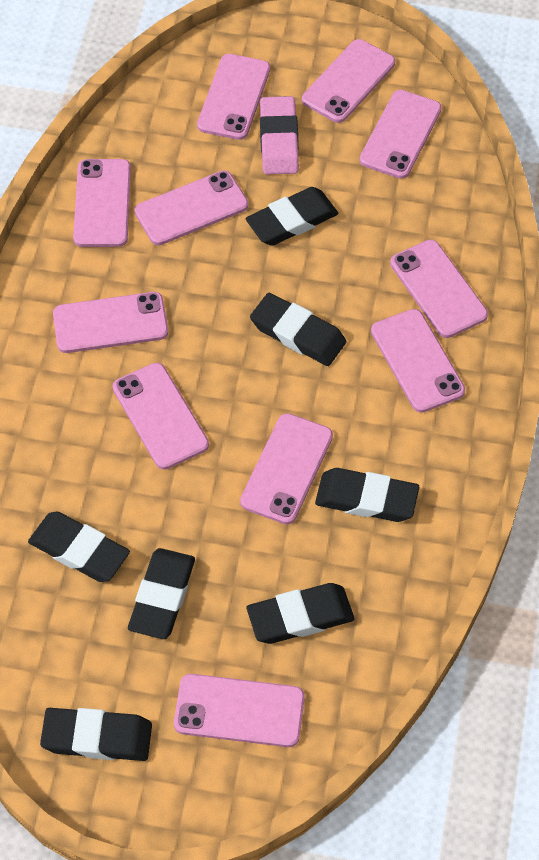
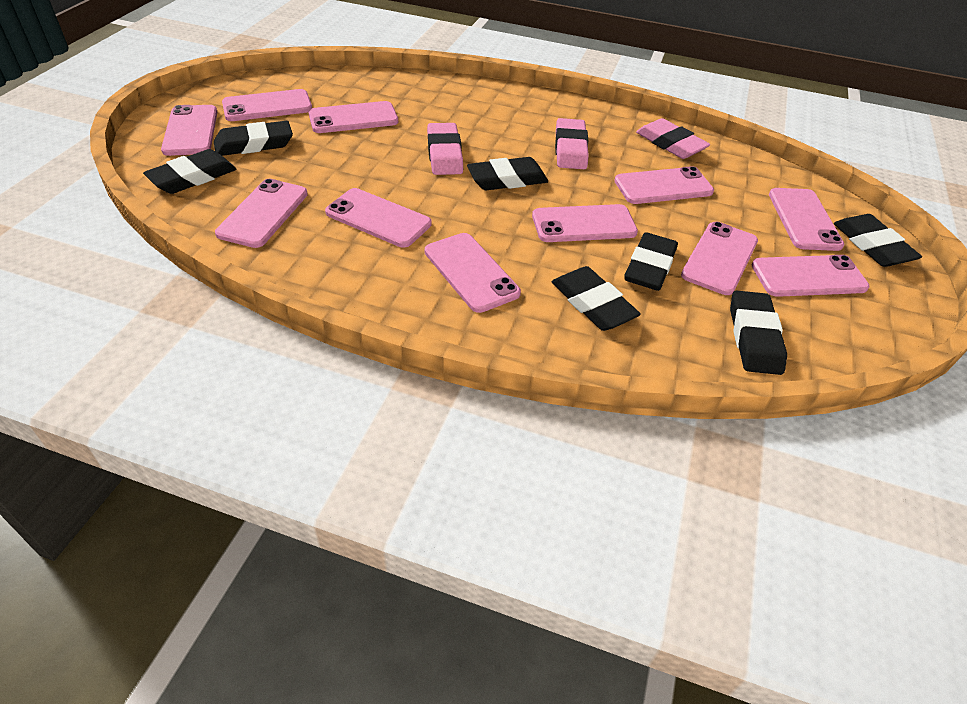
pink eraser: 1 -> 3

